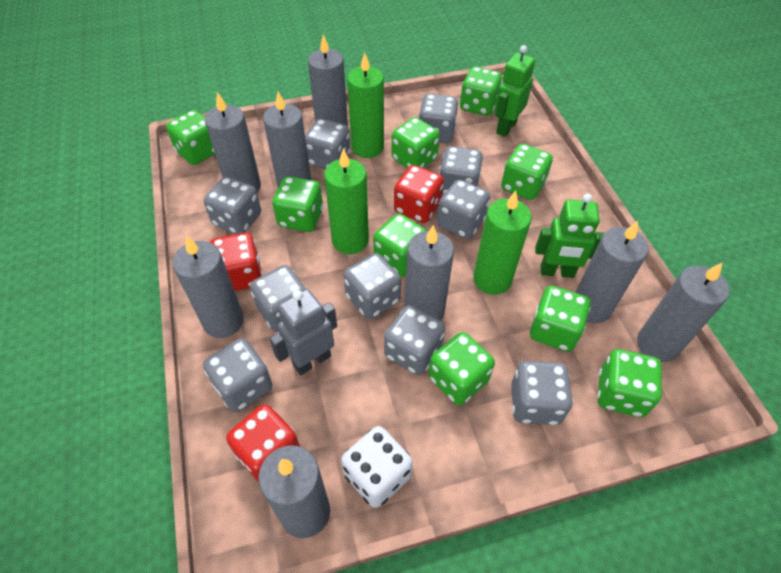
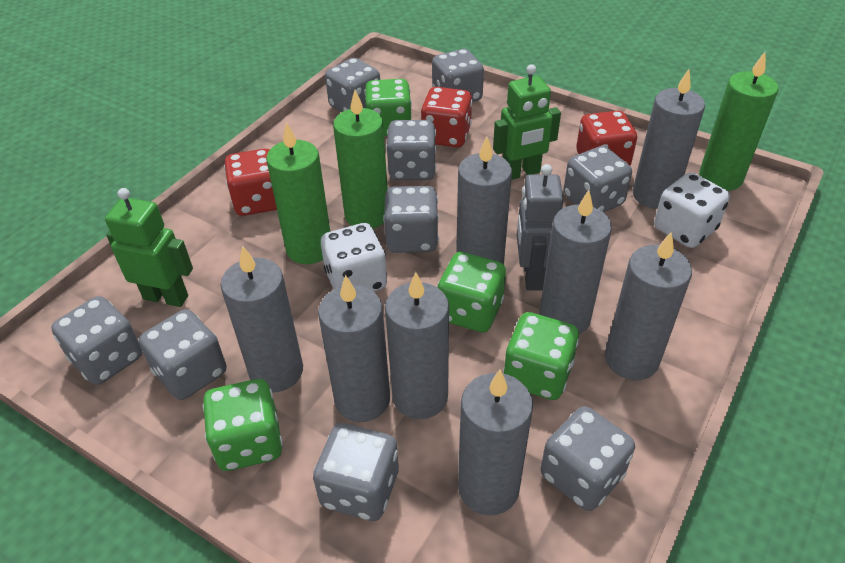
green dice: 9 -> 4
grey dice: 10 -> 9
white dice: 1 -> 2

